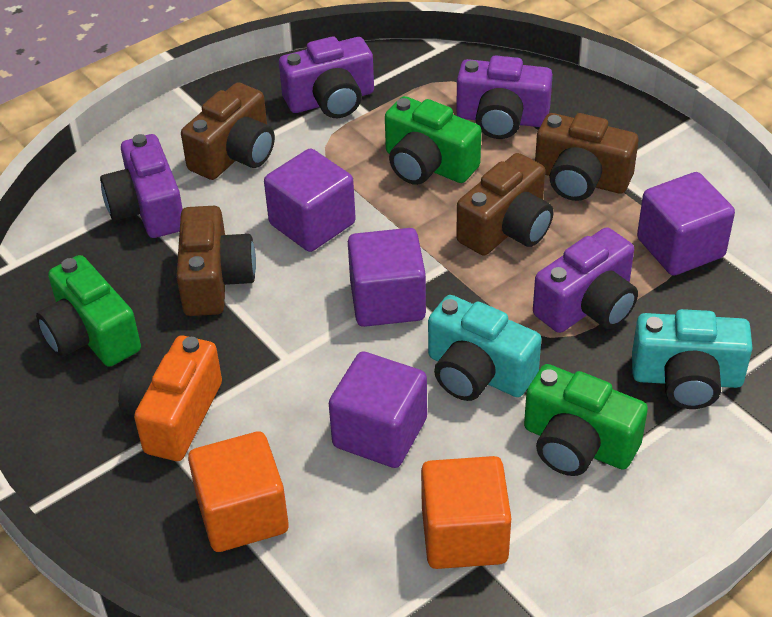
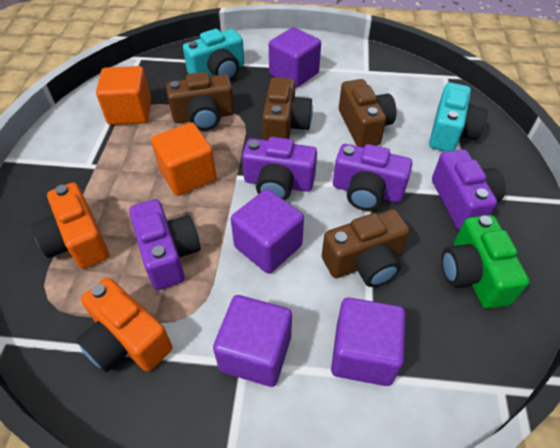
green camera: 3 -> 1
orange camera: 1 -> 2

